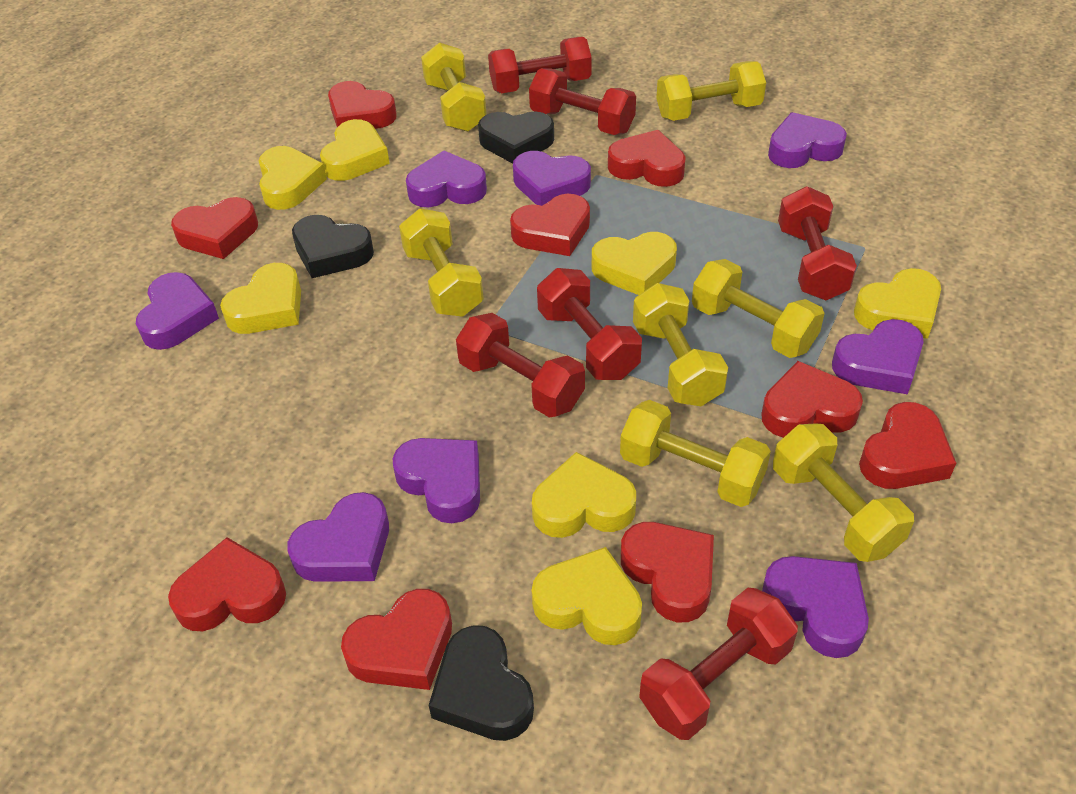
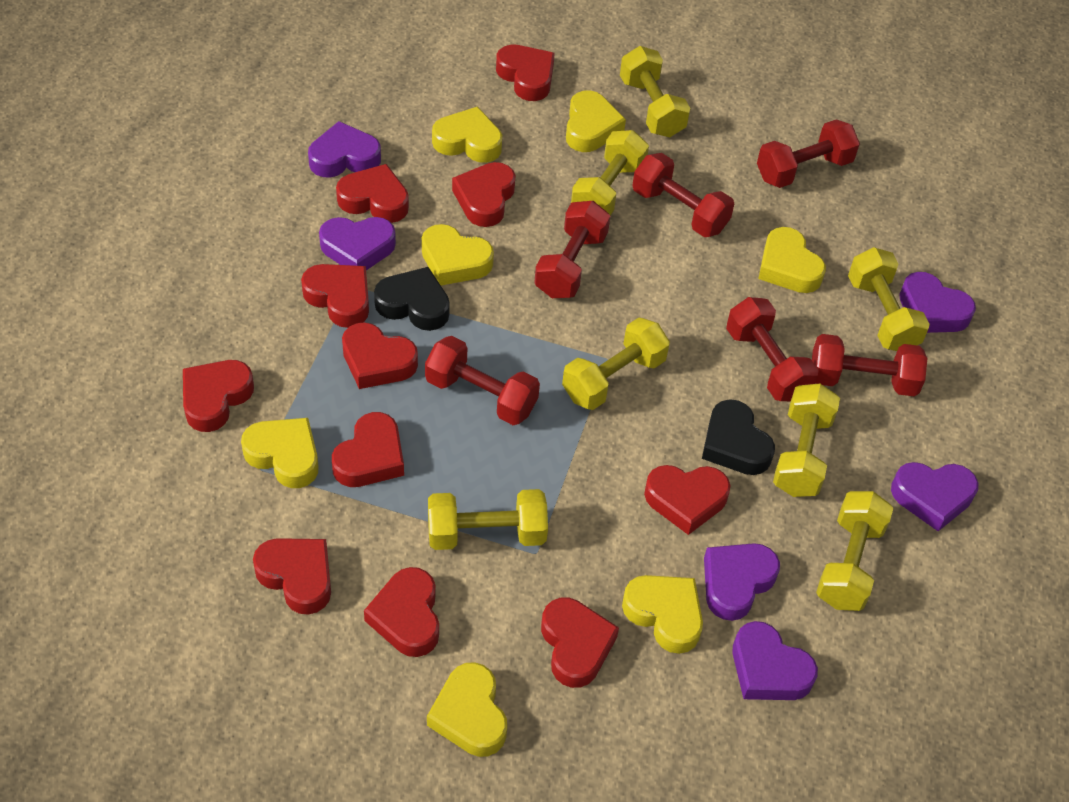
black heart: 3 -> 2
purple heart: 8 -> 6
red heart: 9 -> 11

